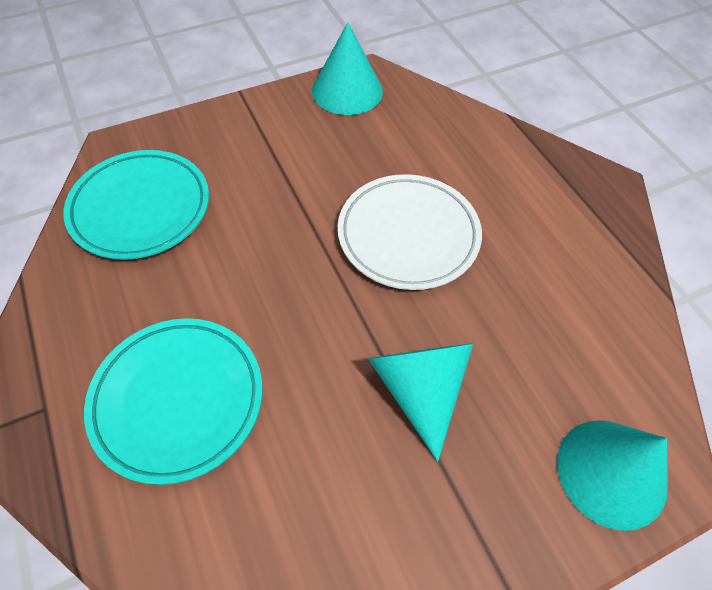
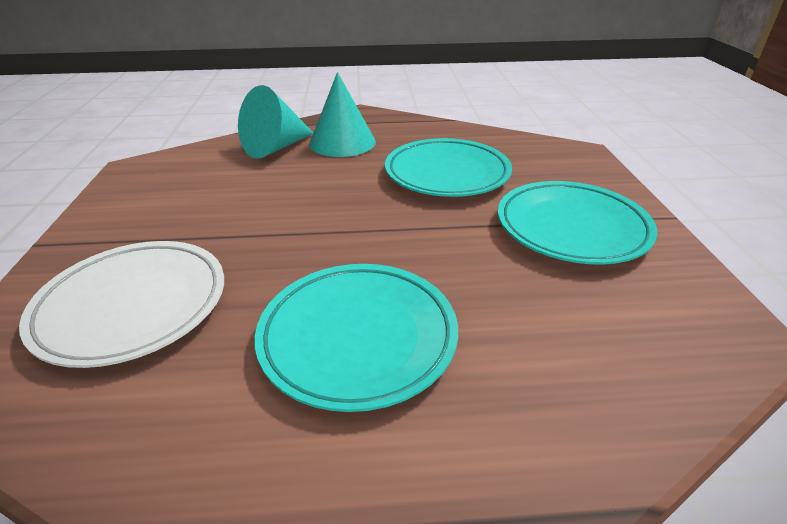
turquoise cone: 3 -> 2
turquoise plate: 2 -> 3

